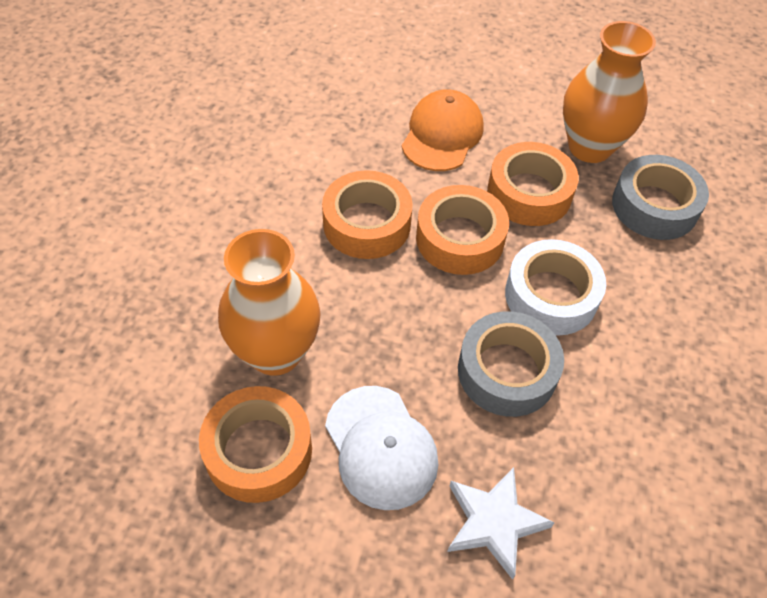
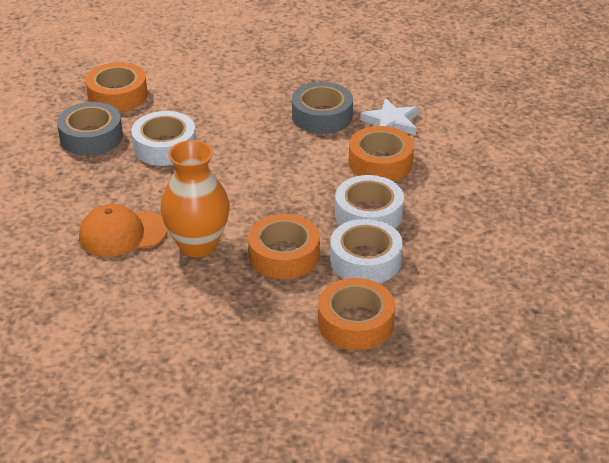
orange vase: 2 -> 1
white cap: 1 -> 0
white tape: 1 -> 3

